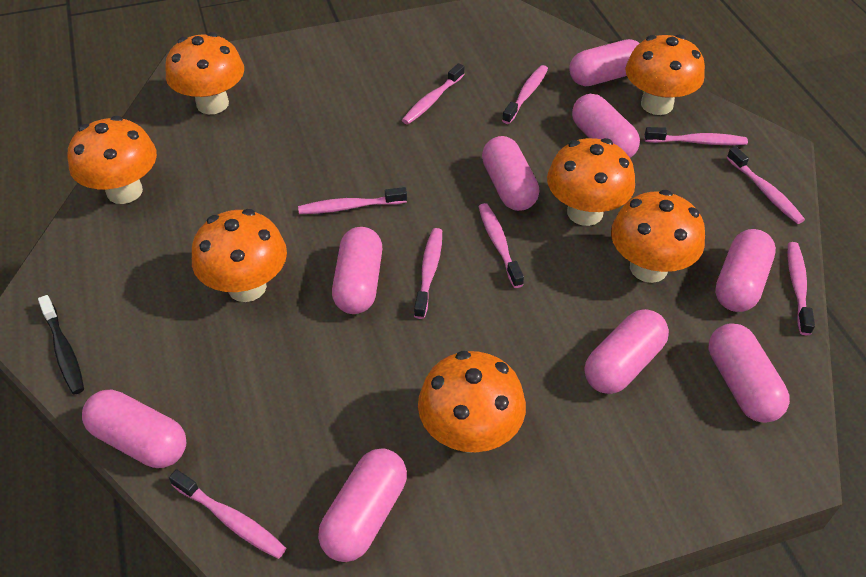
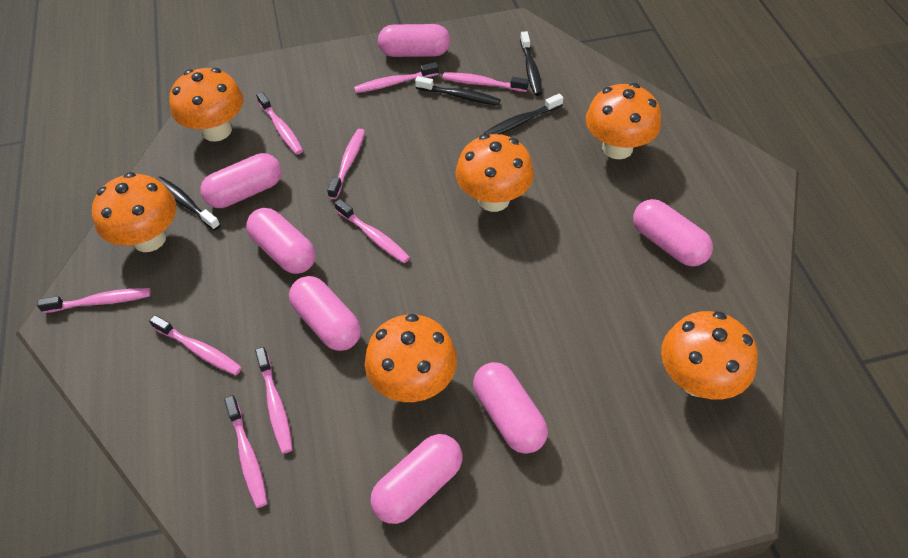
black toothbrush: 1 -> 4
orange mushroom: 7 -> 6
pink capsule: 9 -> 7

